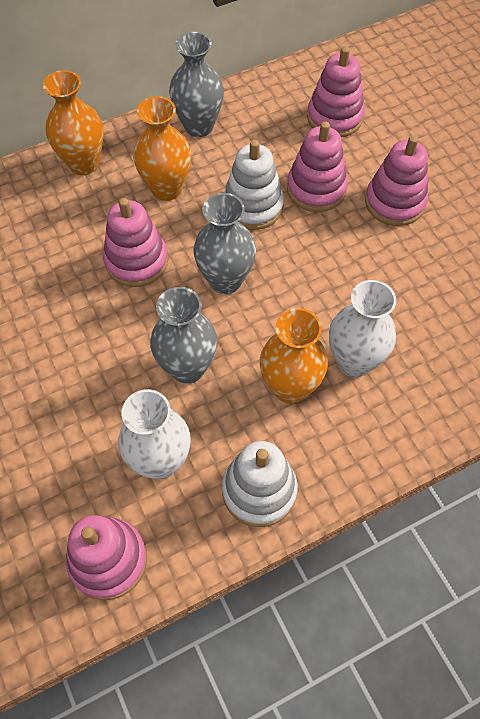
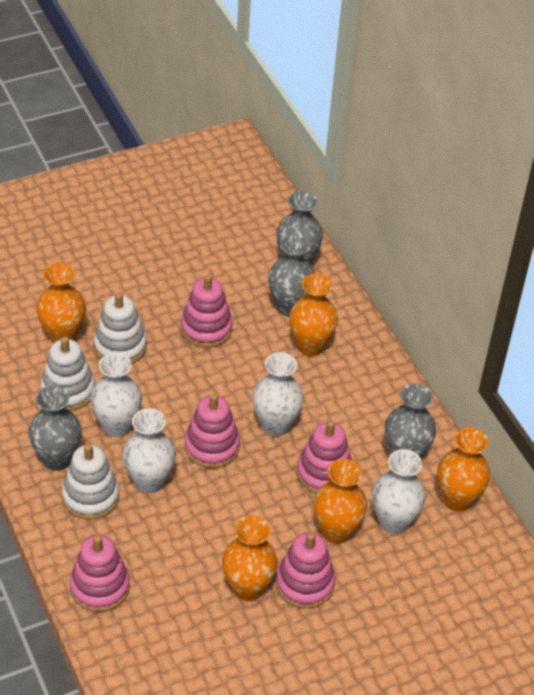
grey vase: 3 -> 4
orange vase: 3 -> 5
white stacking toy: 2 -> 3
white vase: 2 -> 4

